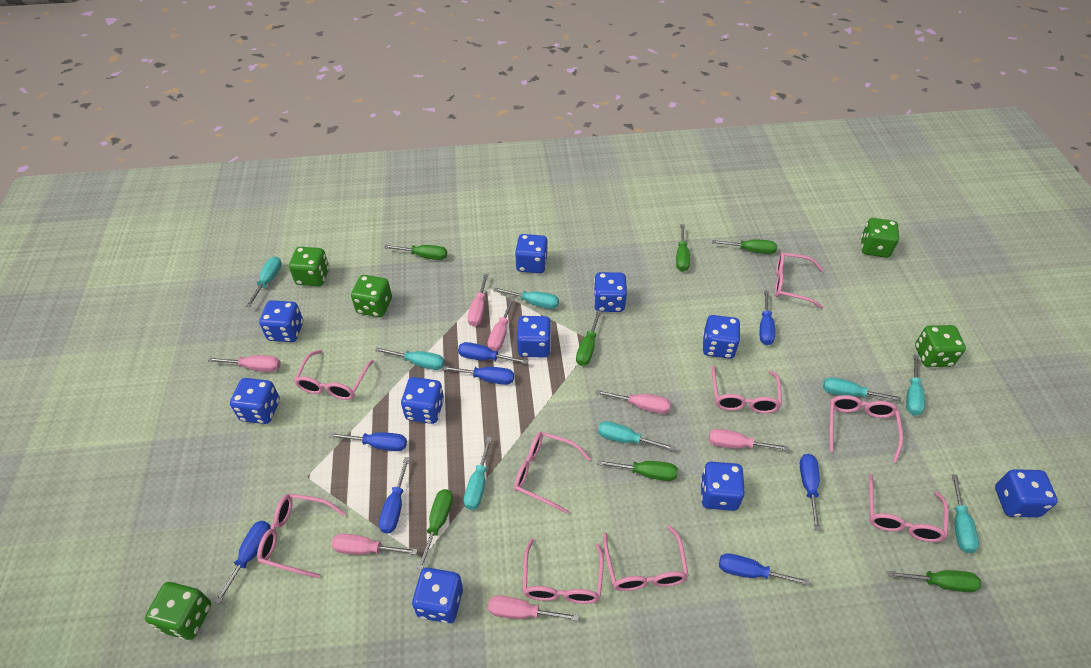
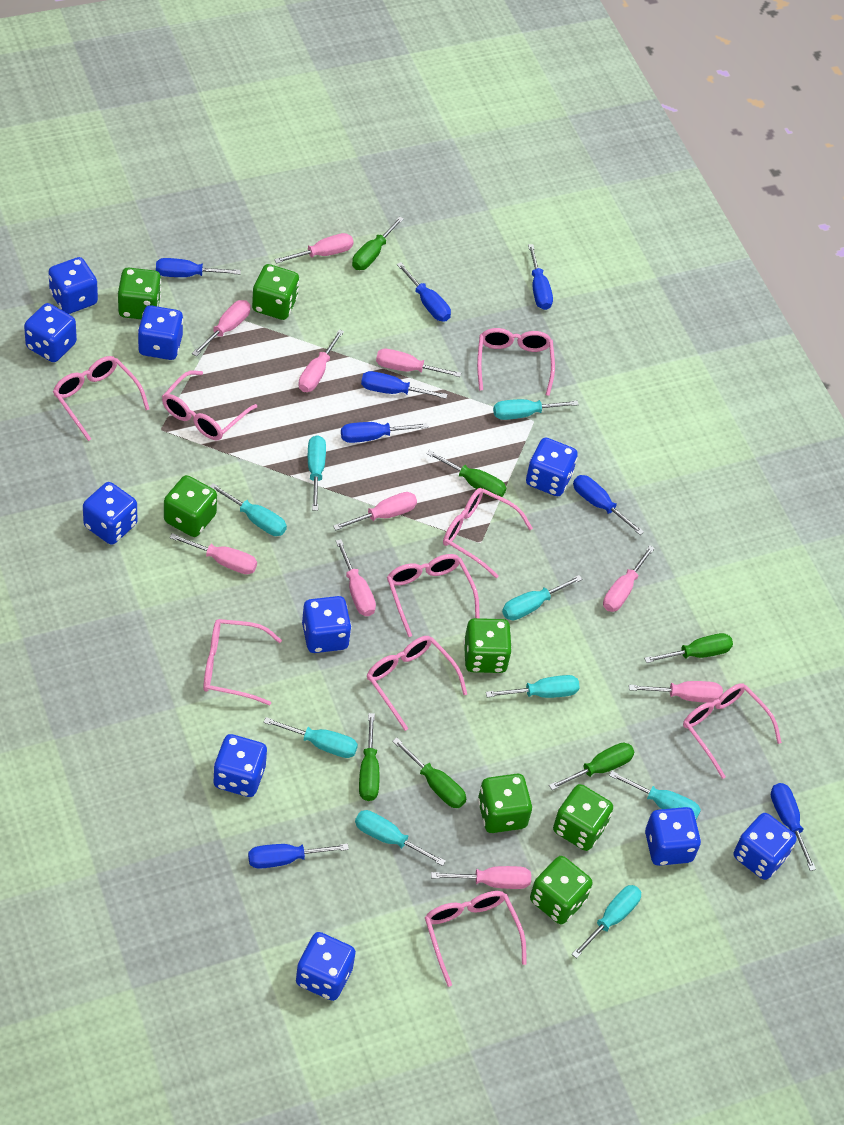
green dice: 5 -> 7
green screwdriver: 7 -> 6
pink screwdriver: 7 -> 10
turquoise screwdriver: 8 -> 9

